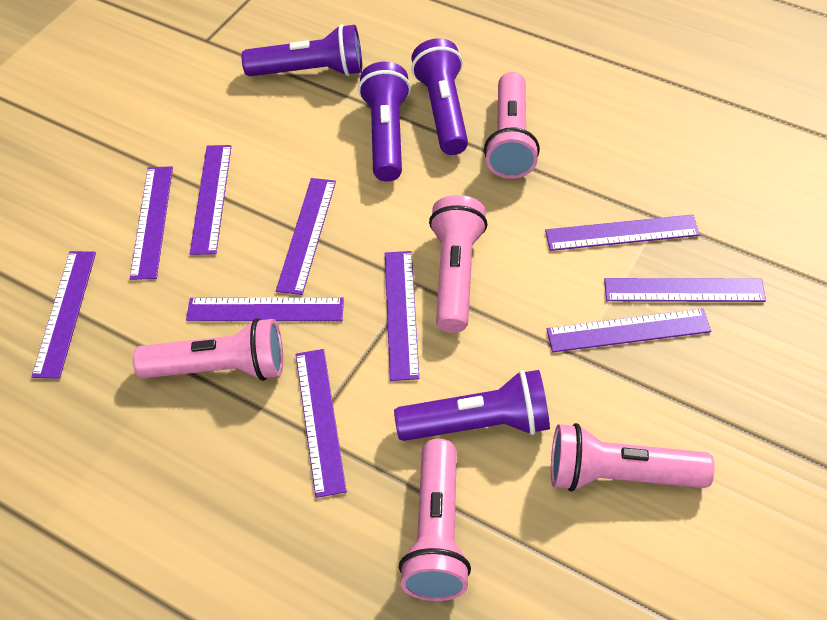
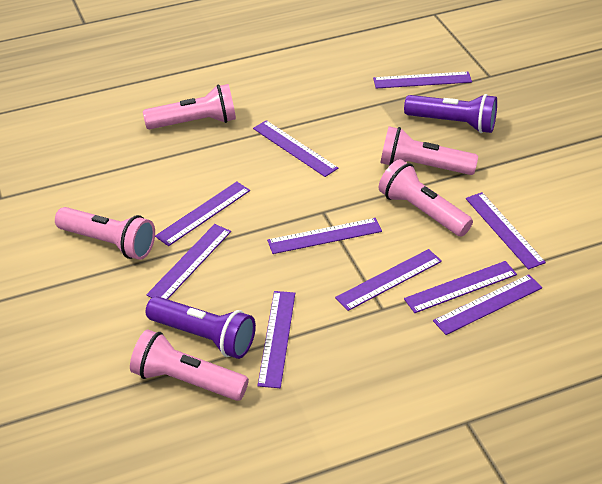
purple flashlight: 4 -> 2

